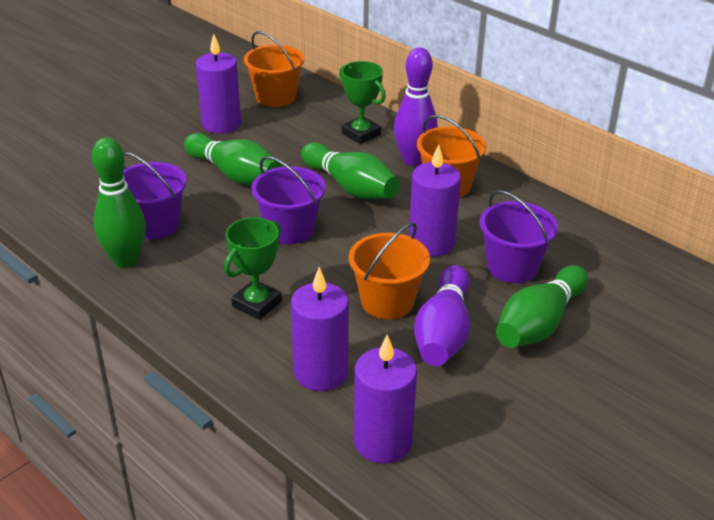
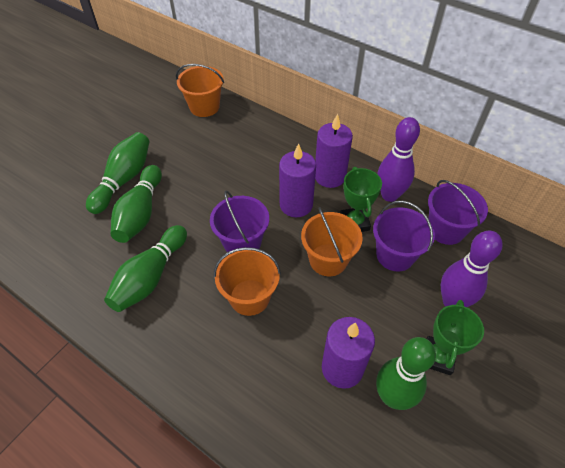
purple candle: 4 -> 3

